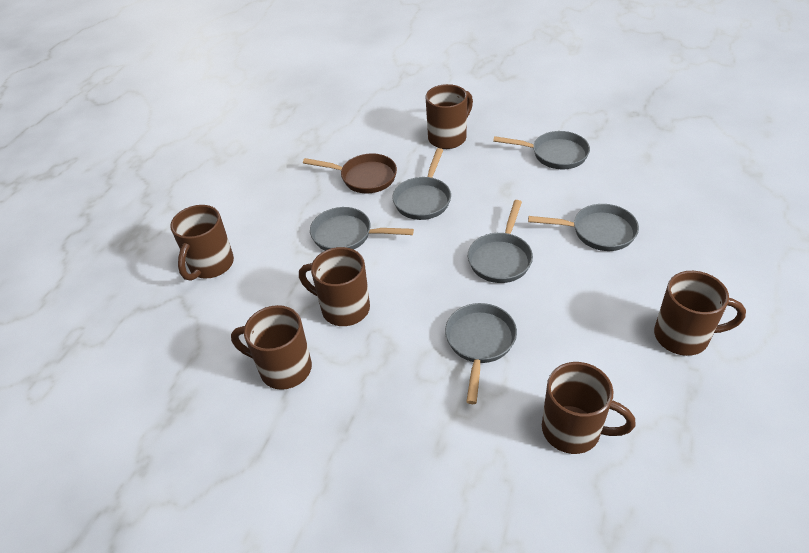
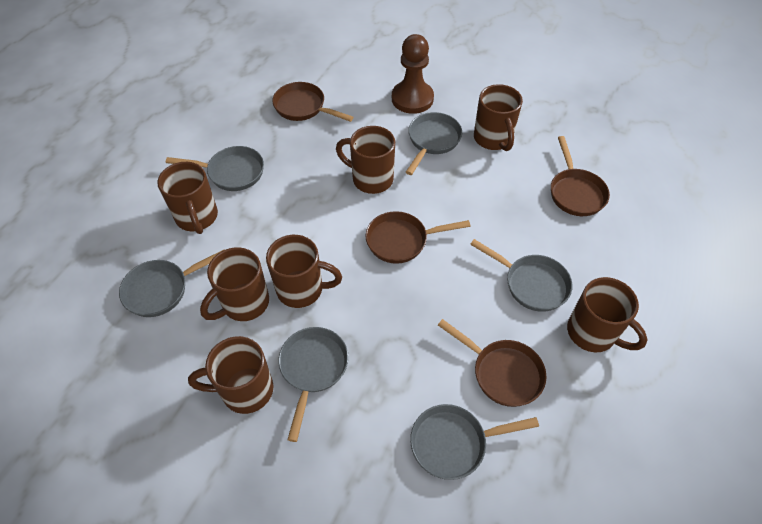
brown mug: 6 -> 7
brown pan: 1 -> 4
brown pawn: 0 -> 1

